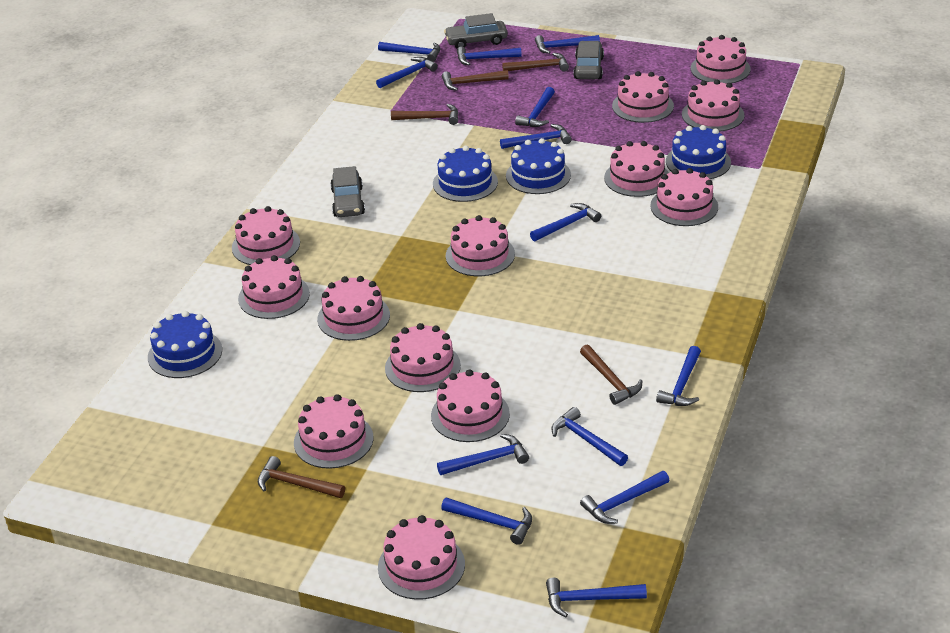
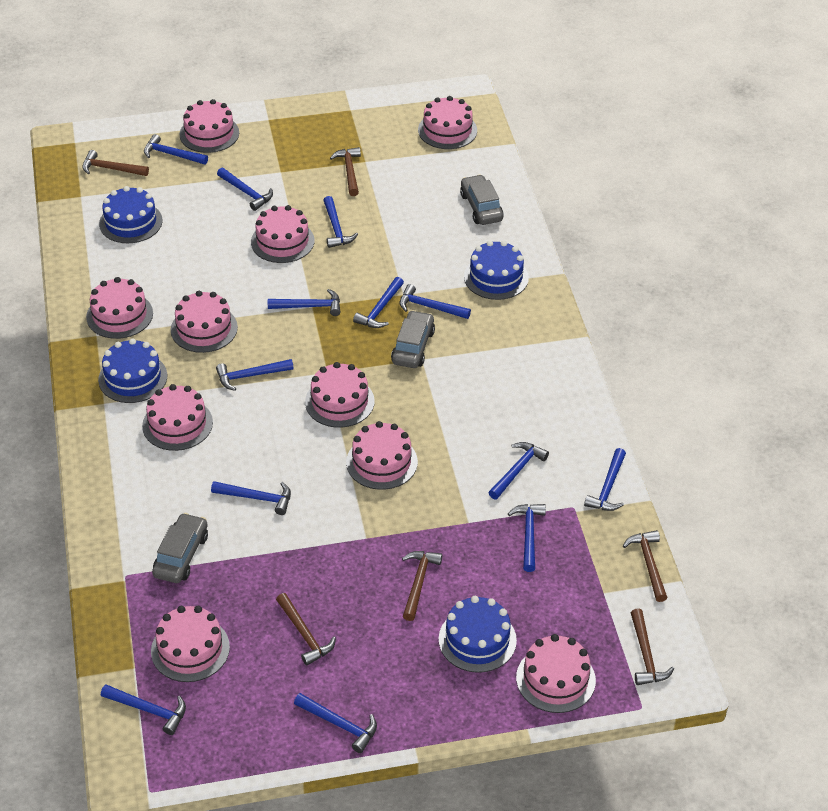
brown hammer: 5 -> 6
pink cake: 13 -> 10

